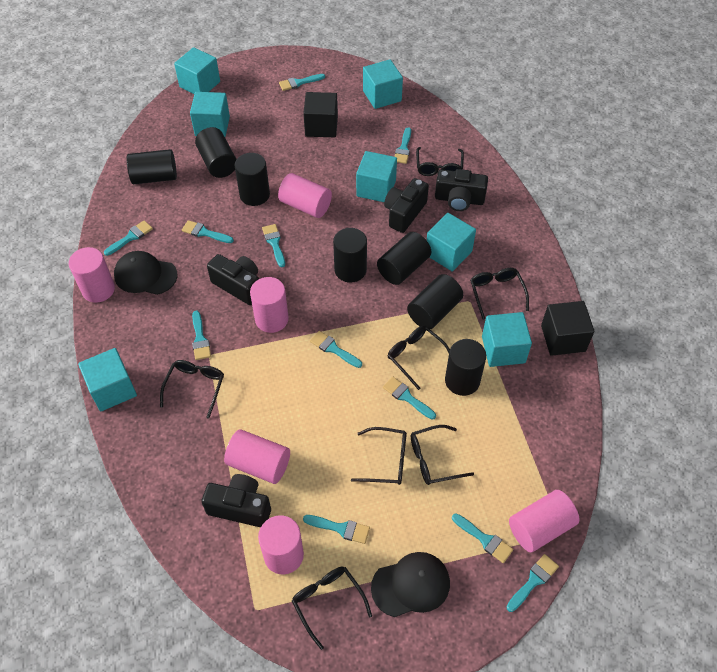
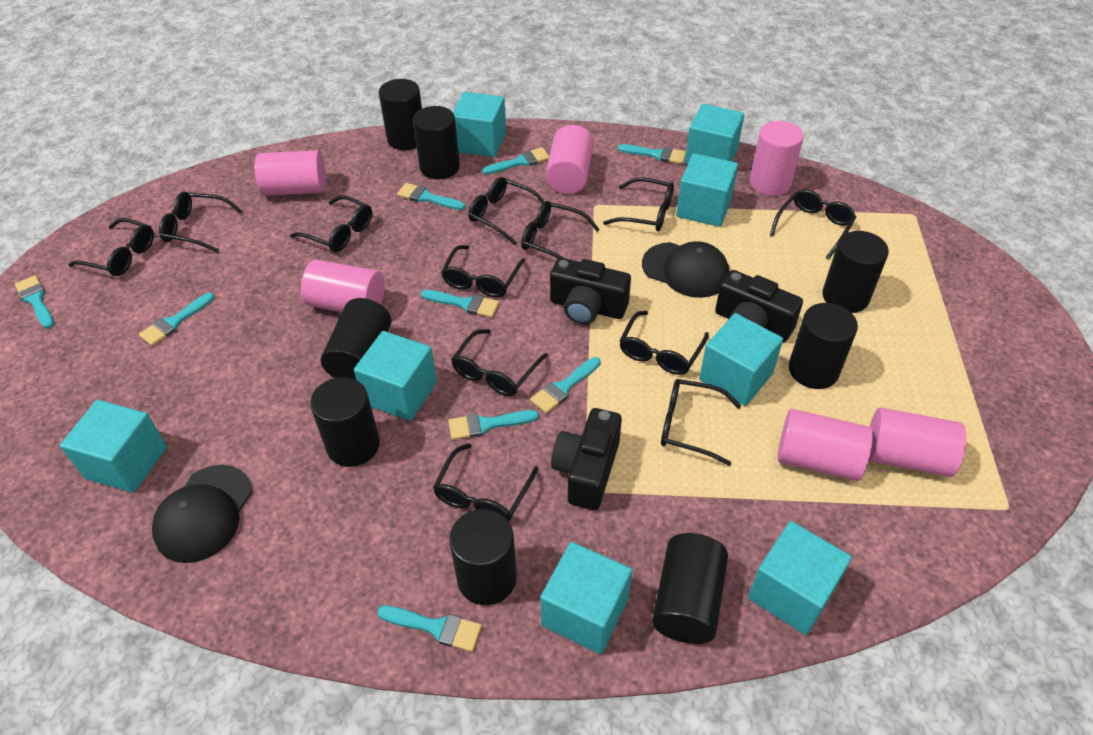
black camera: 4 -> 3
black cube: 2 -> 0
black cylinder: 7 -> 8
black glasses: 7 -> 12
turquoise brush: 11 -> 9
turquoise cube: 7 -> 8

